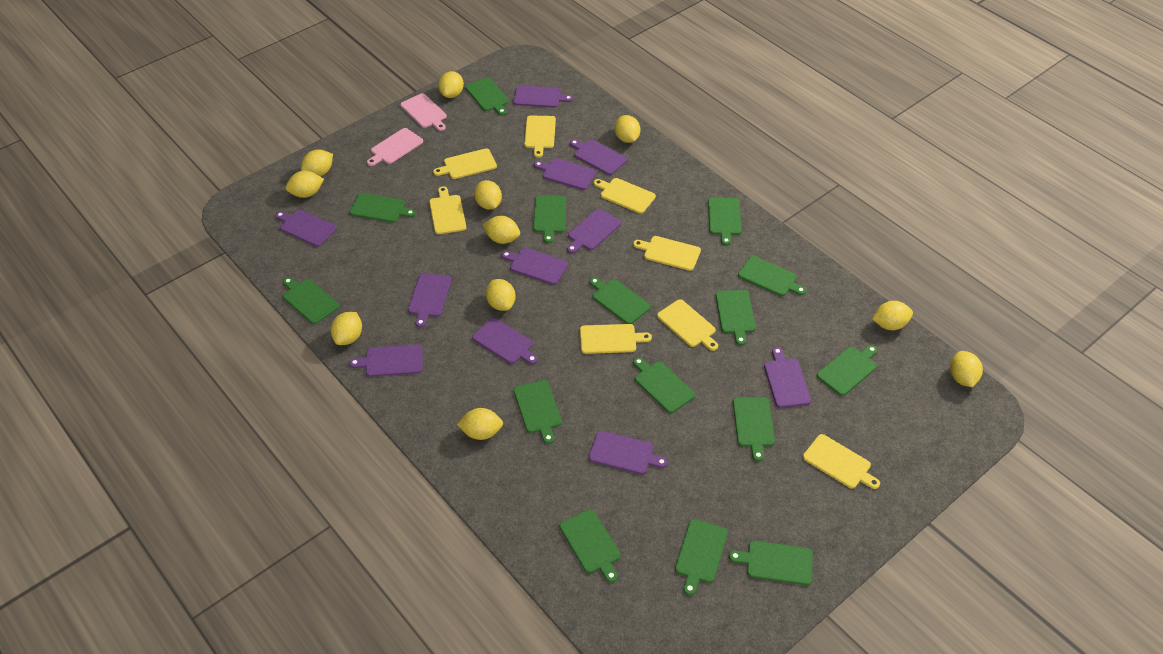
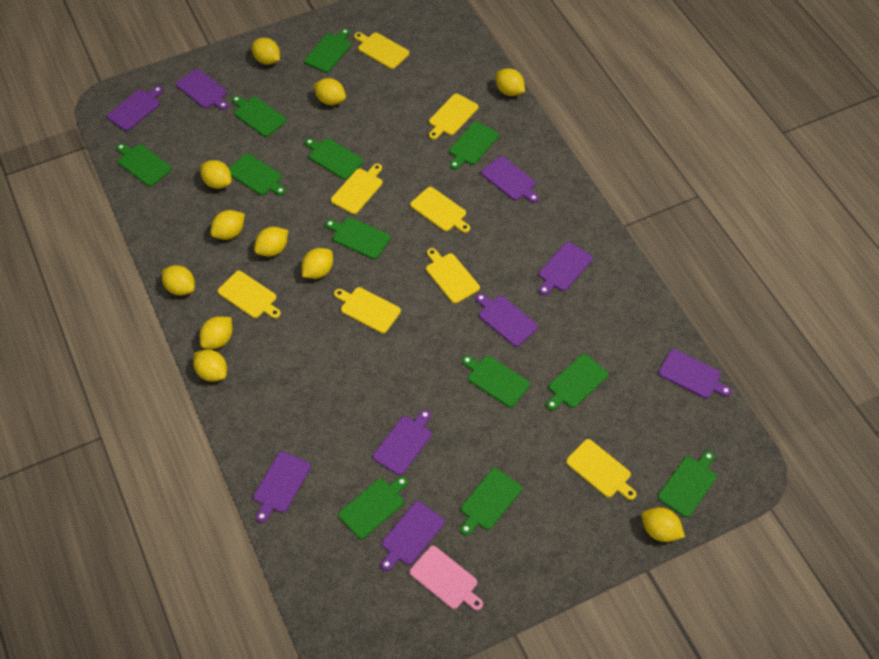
green cutting board: 15 -> 12
pink cutting board: 2 -> 1
purple cutting board: 11 -> 9

